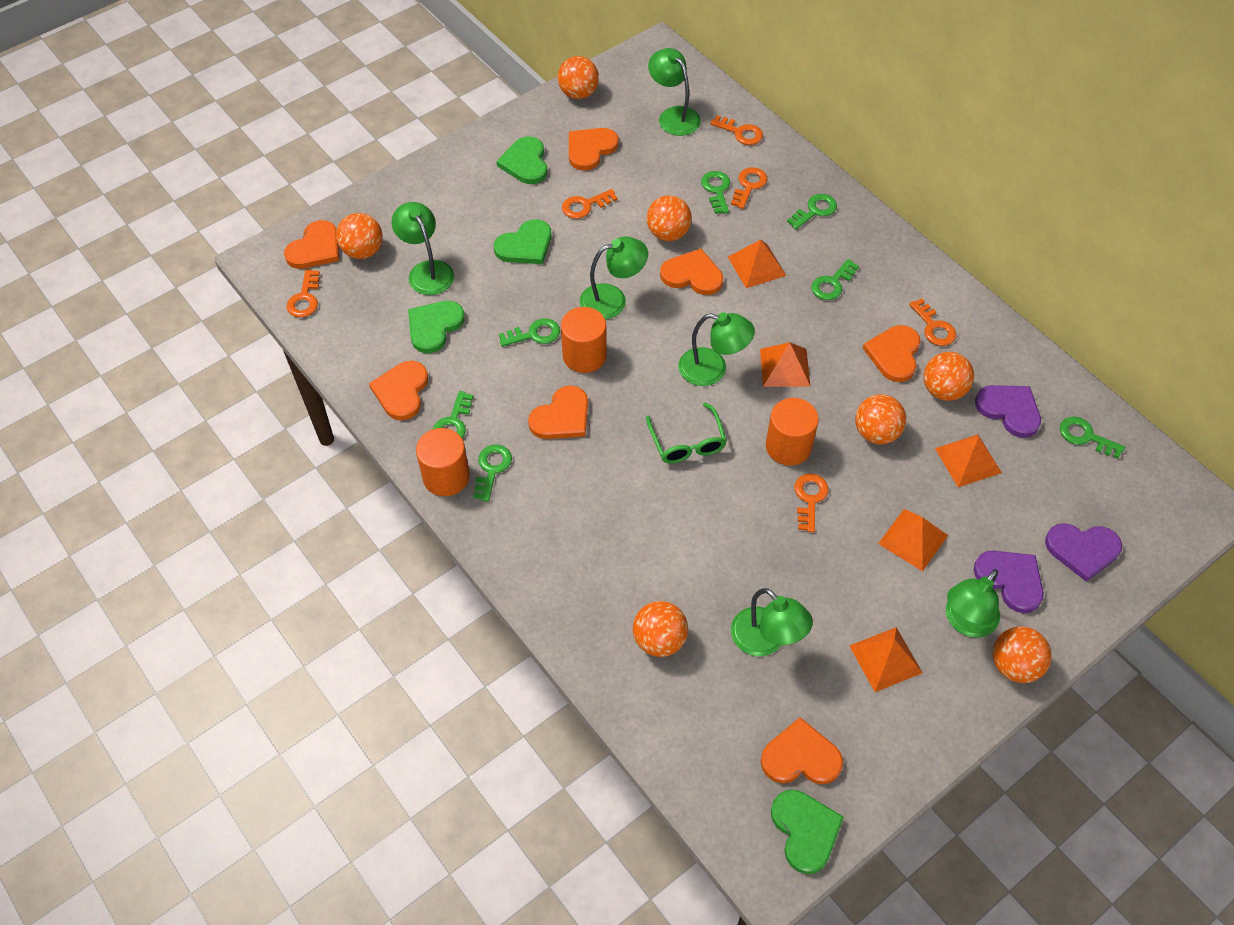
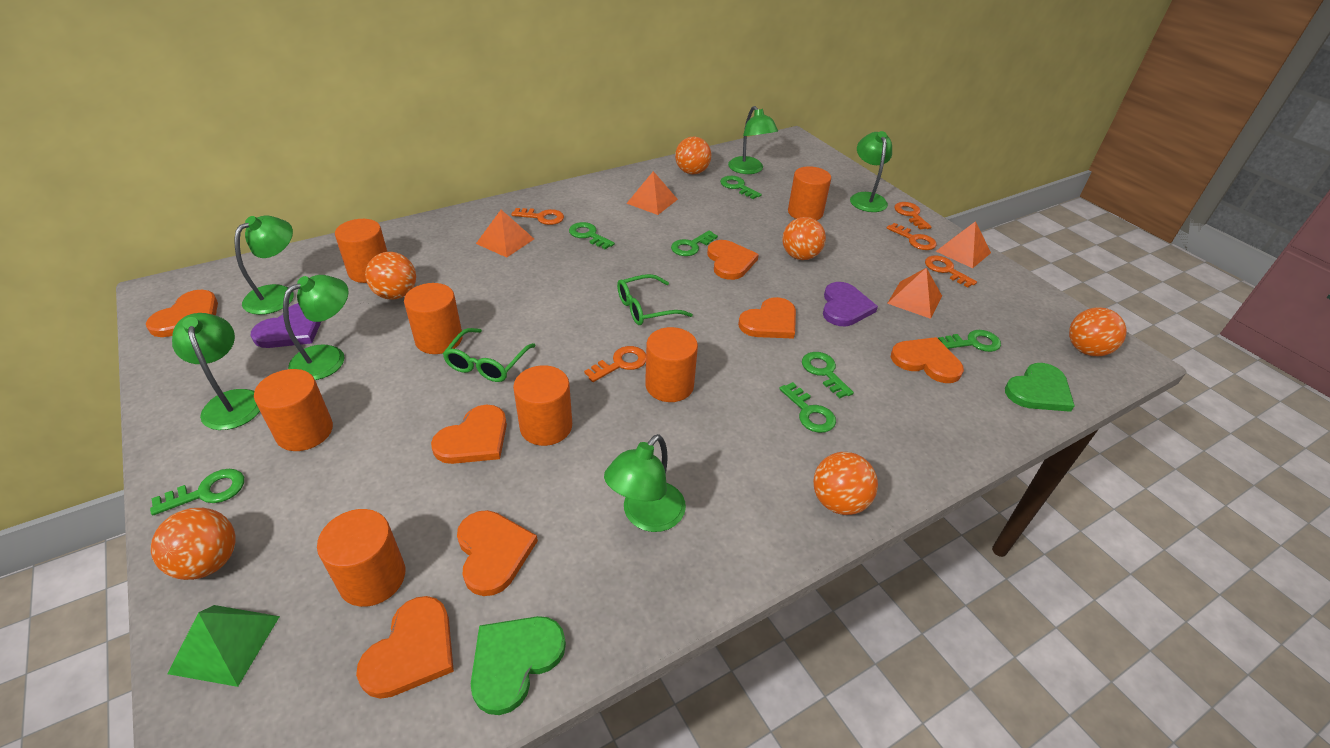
green glasses: 1 -> 2
green heart: 4 -> 2
green pyramid: 0 -> 1
orange ball: 7 -> 6
orange cylinder: 3 -> 7
orange key: 6 -> 5
orange pyramid: 5 -> 4
purple heart: 3 -> 2

